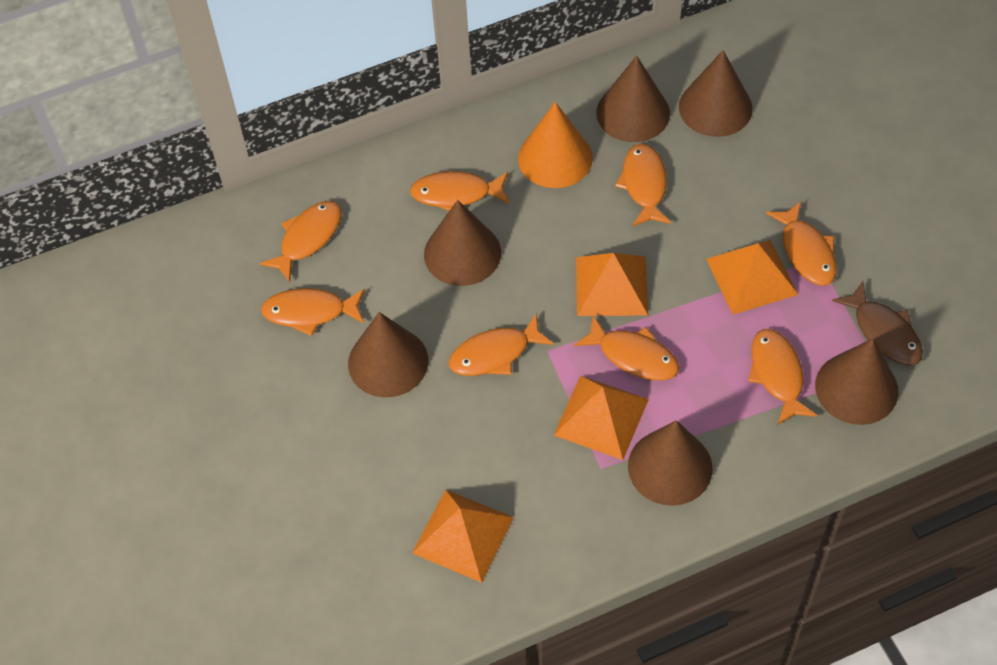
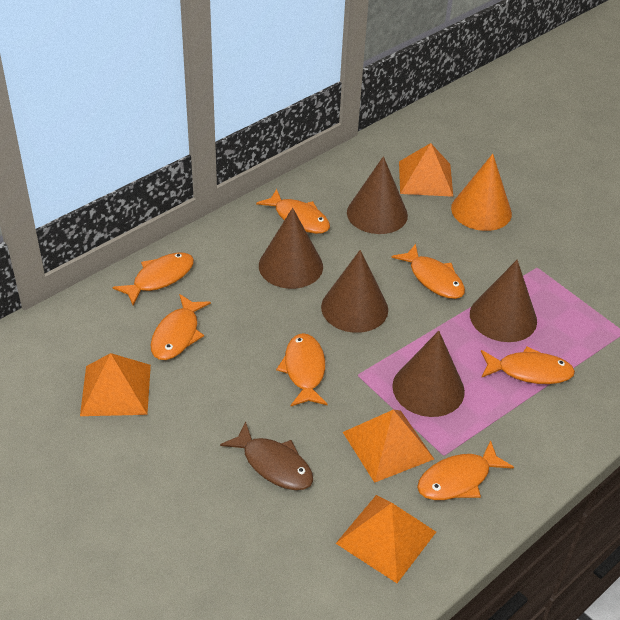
brown cone: 6 -> 5
orange fish: 8 -> 7

